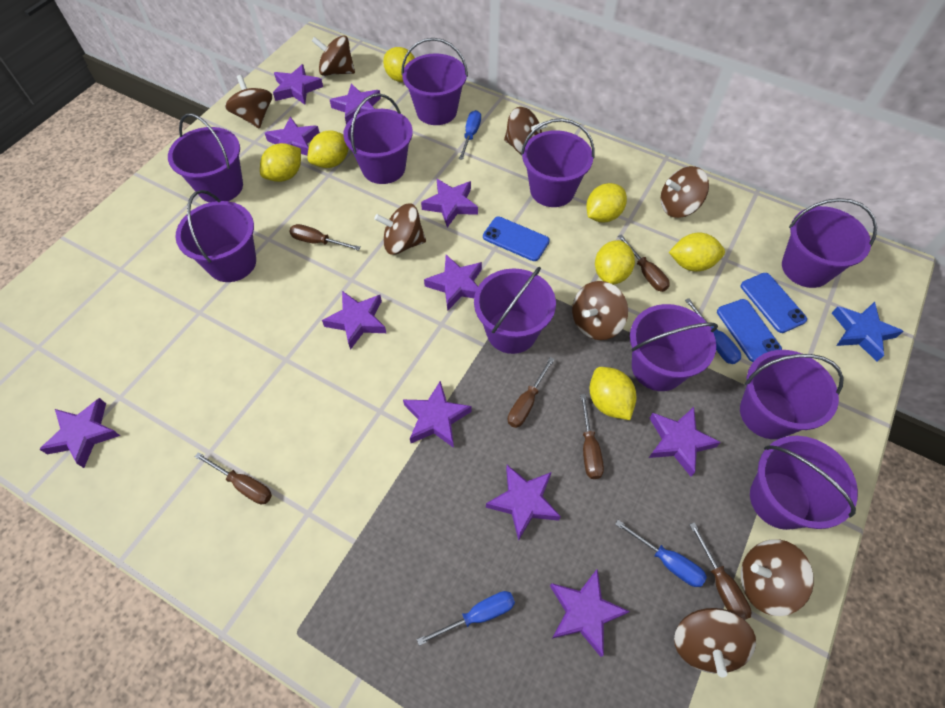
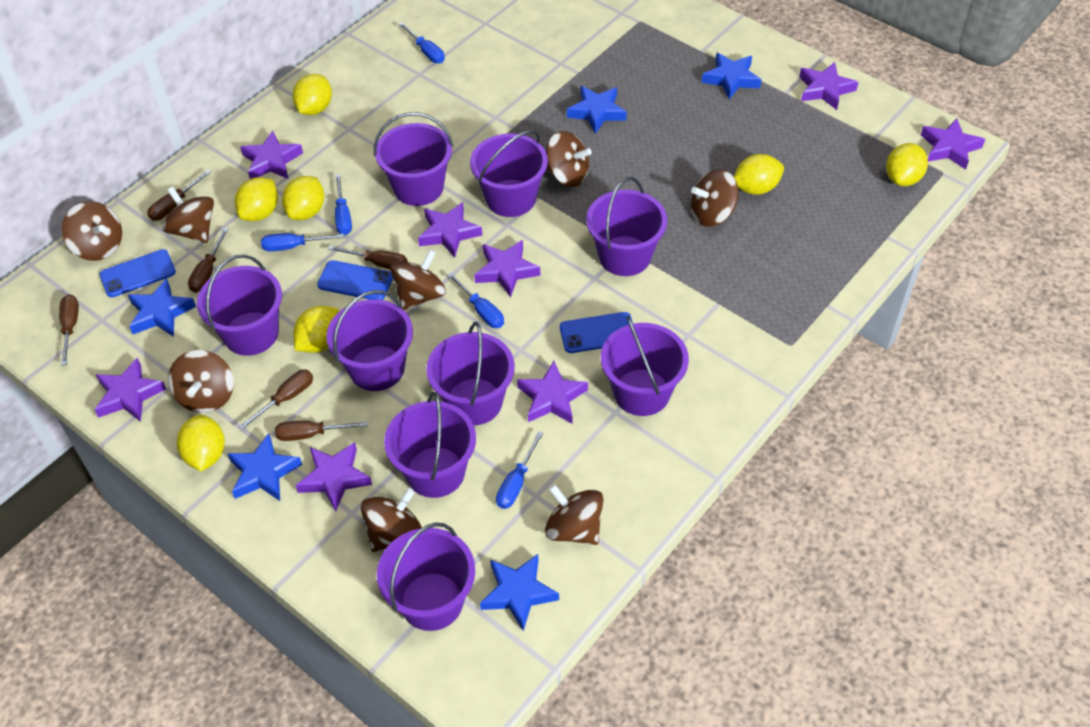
blue screwdriver: 4 -> 5
blue star: 1 -> 5
purple bucket: 10 -> 9
purple star: 11 -> 8

